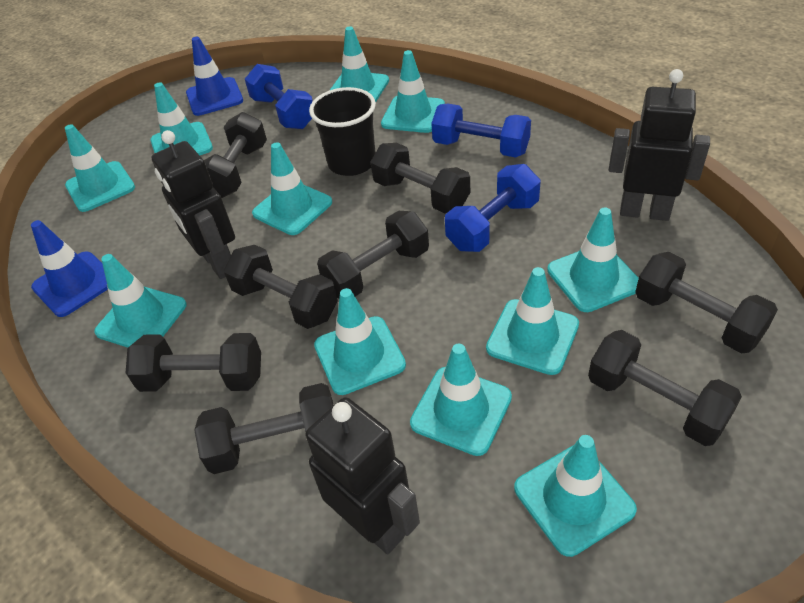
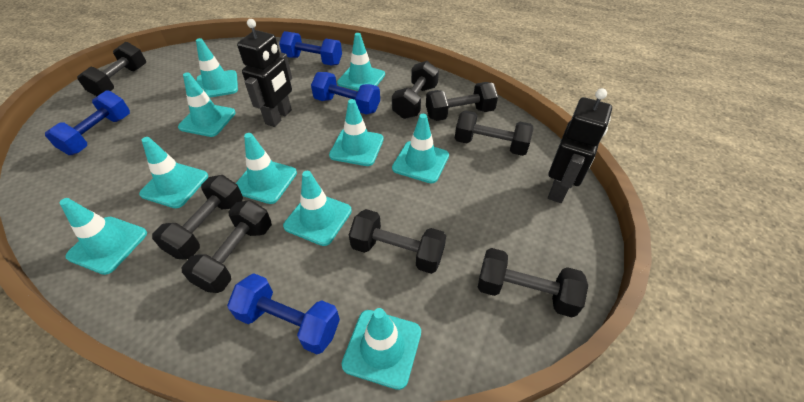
black cup: 1 -> 0
black robot: 3 -> 2
blue dumbbell: 3 -> 4
blue traffic cone: 2 -> 0
turquoise traffic cone: 11 -> 10

